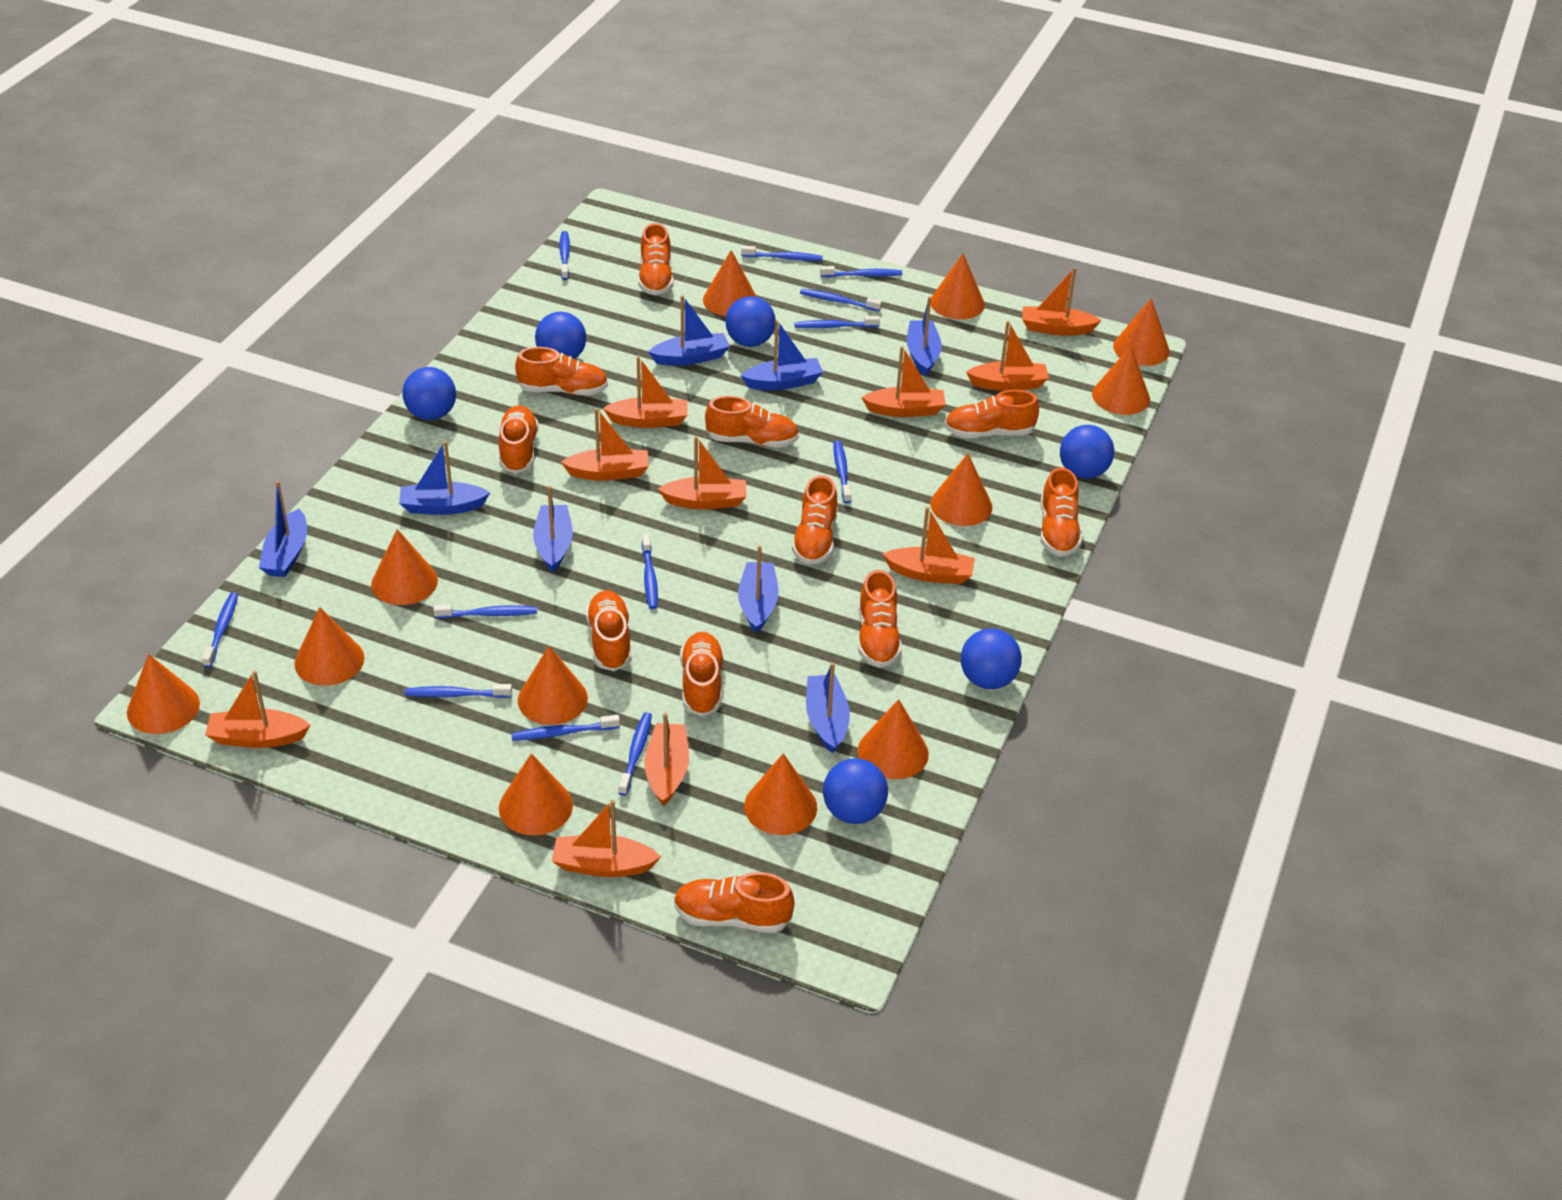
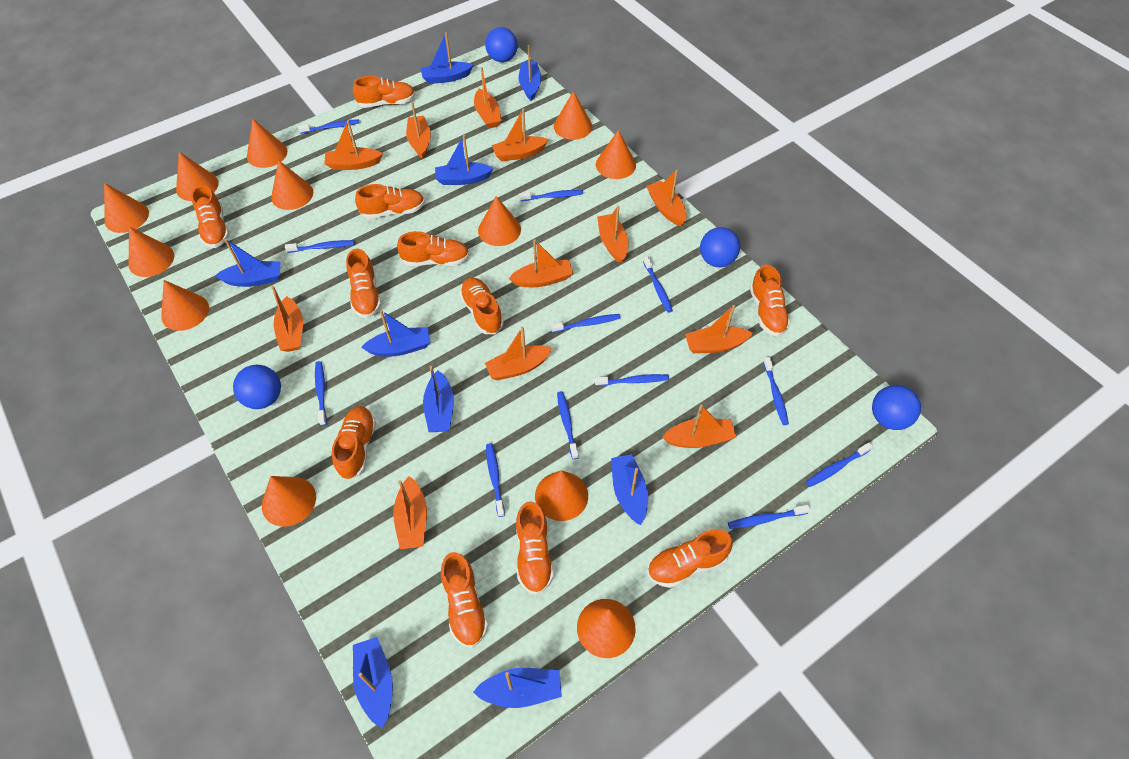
blue ball: 6 -> 4
blue boat: 8 -> 9
orange boat: 10 -> 12

